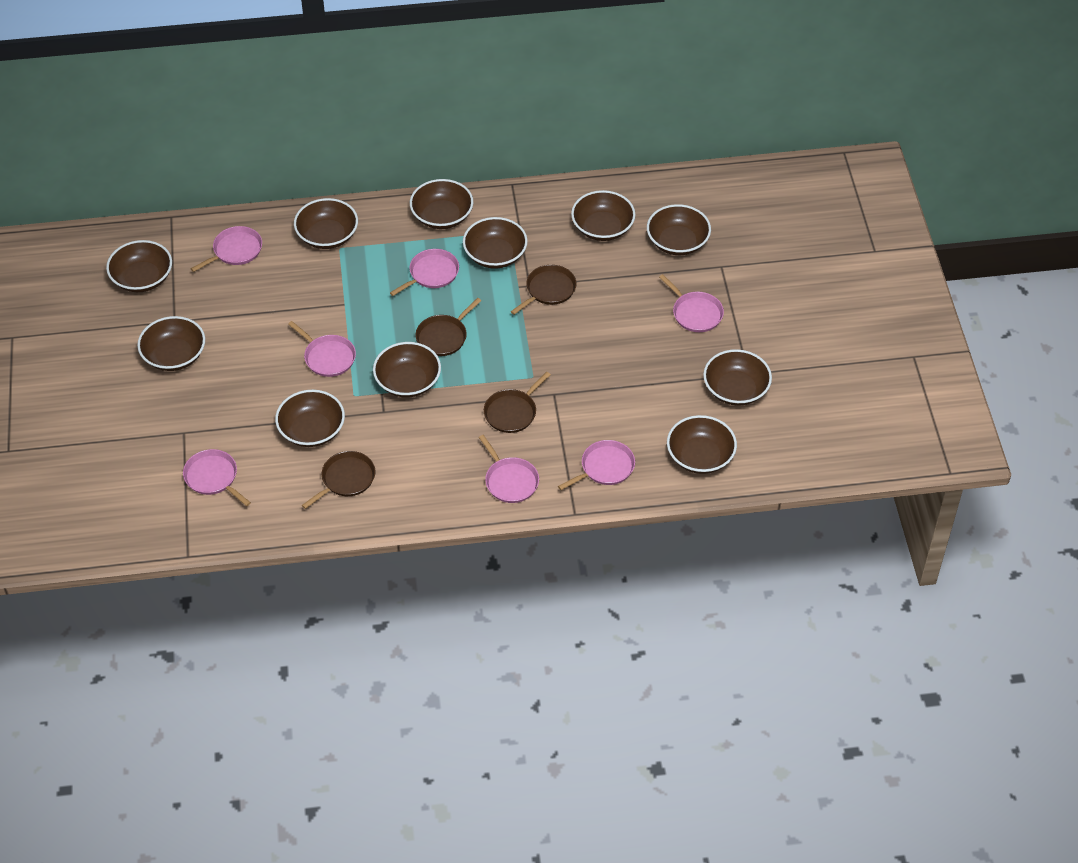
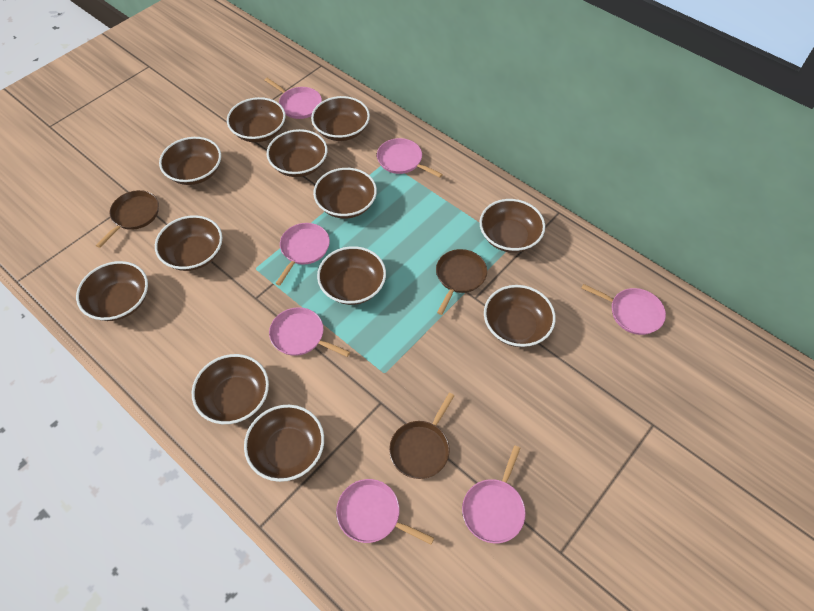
brown bowl: 11 -> 12
brown pan: 4 -> 3

